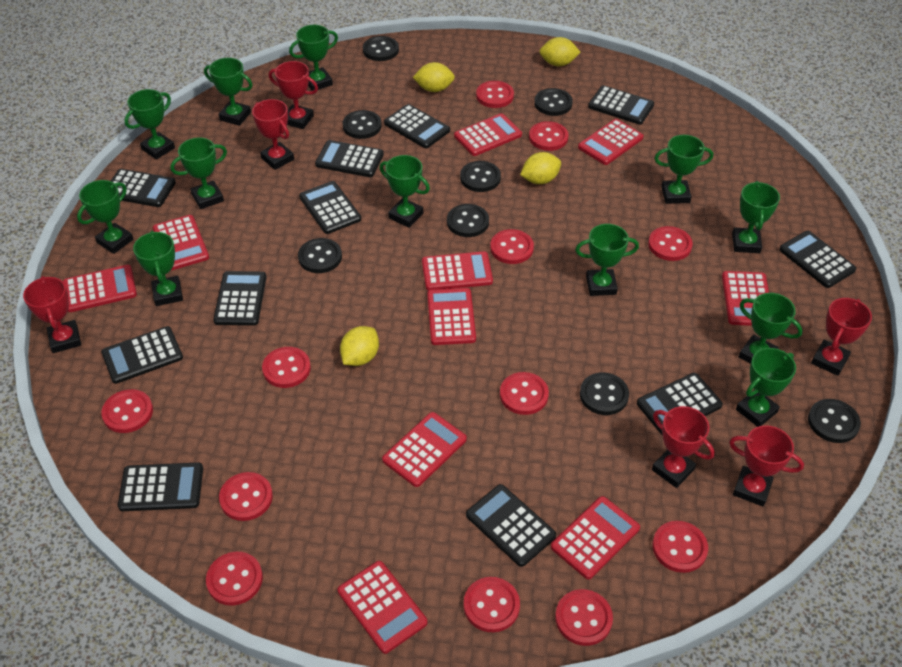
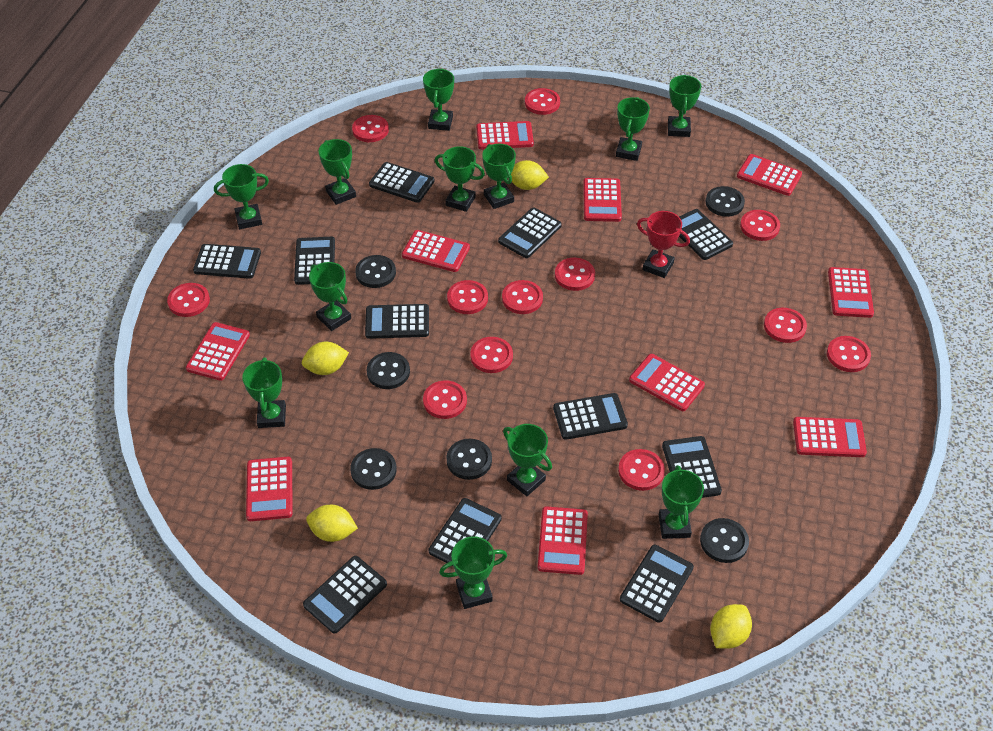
black button: 8 -> 6
red trophy: 6 -> 1

